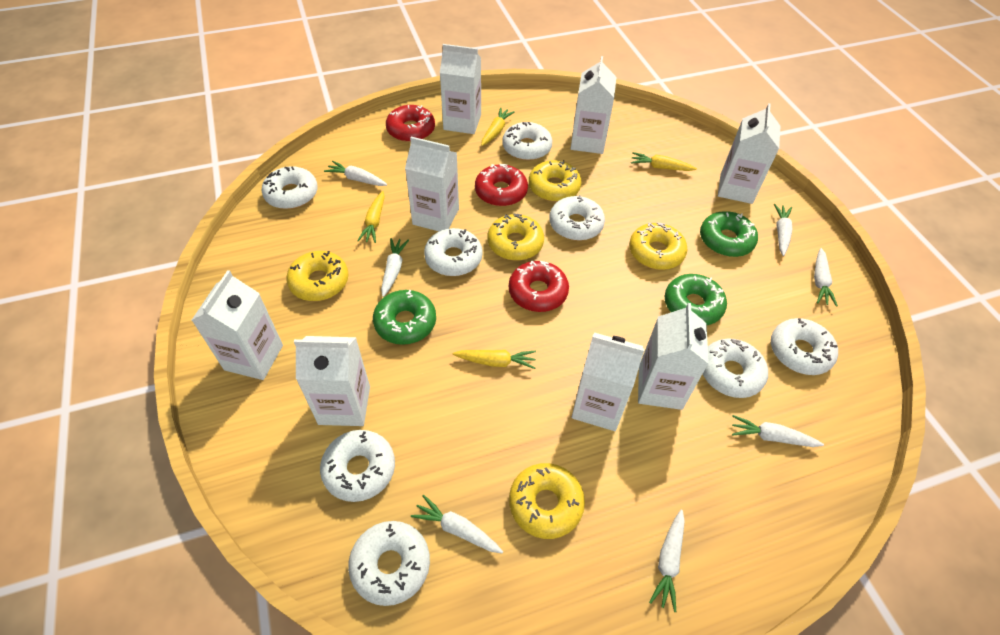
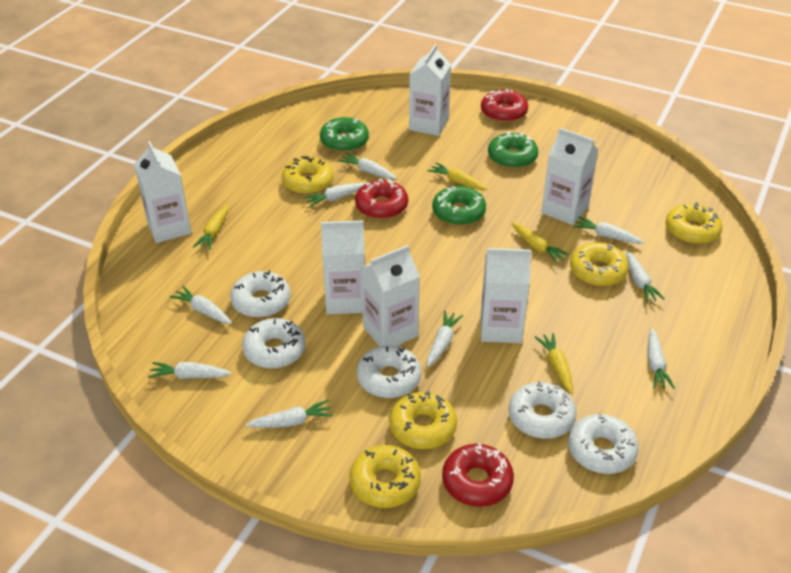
white carrot: 7 -> 9
white carton: 8 -> 6
white donut: 8 -> 5

